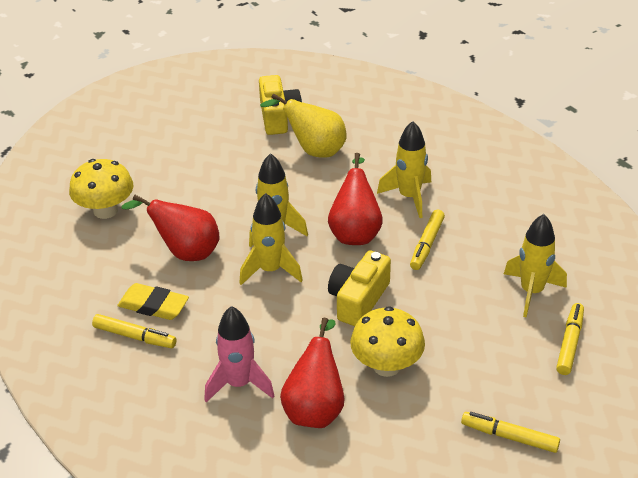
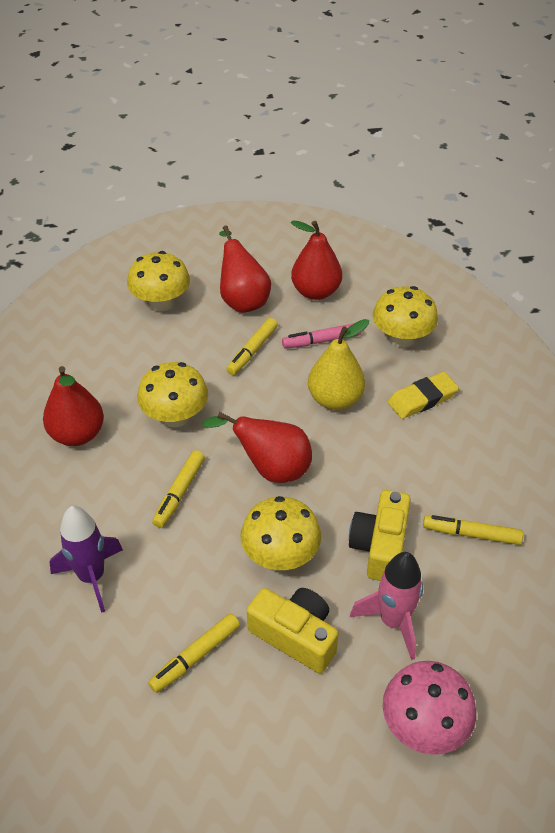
pink marker: 0 -> 1
pink mushroom: 0 -> 1
purple rocket: 0 -> 1
red pear: 3 -> 4
yellow mushroom: 2 -> 4
yellow rocket: 4 -> 0

